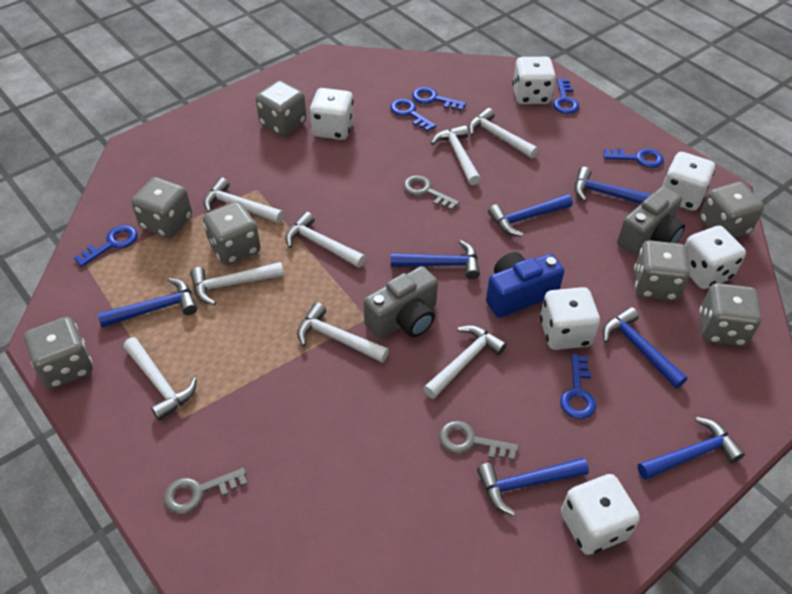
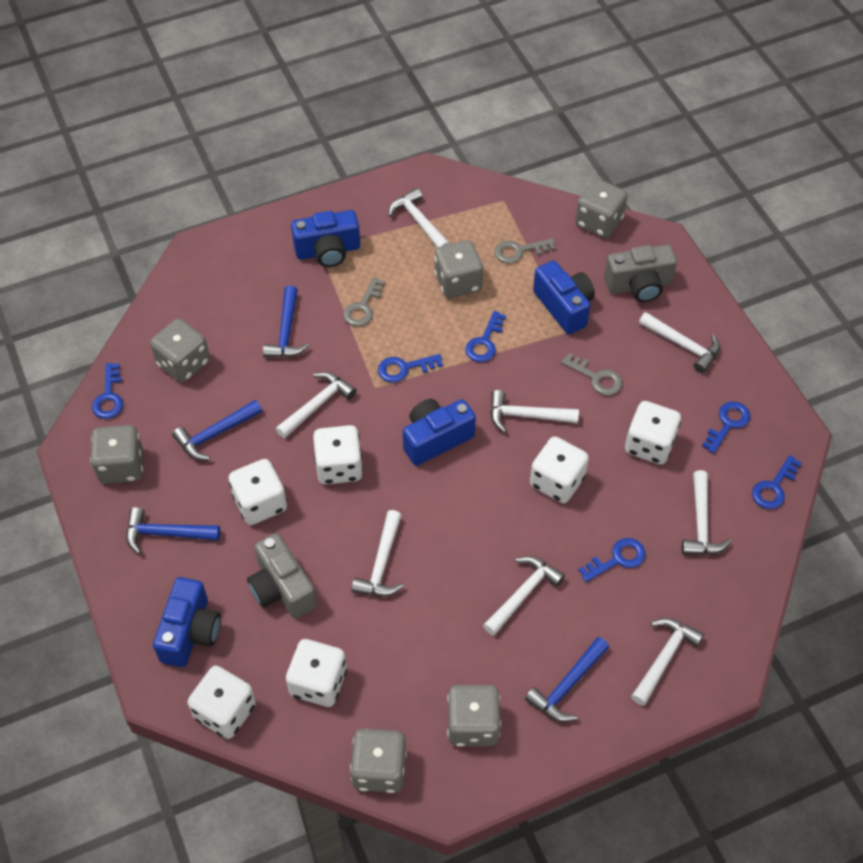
blue camera: 1 -> 4
blue hammer: 7 -> 4
grey dice: 7 -> 6

